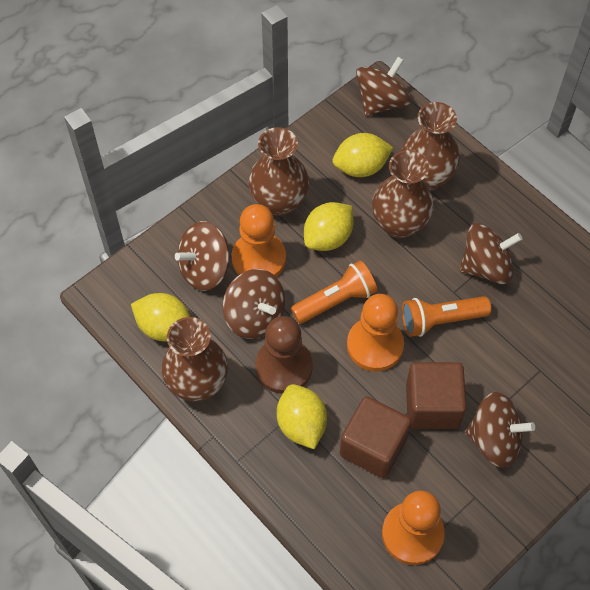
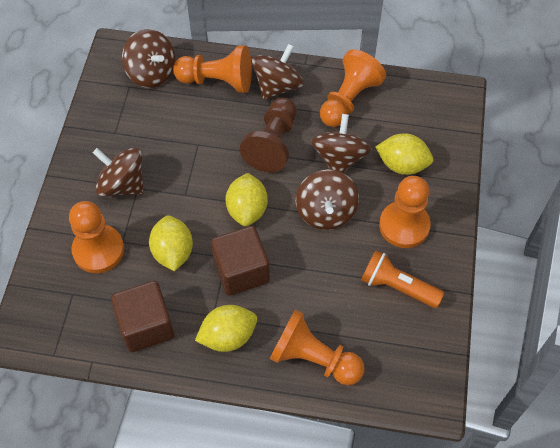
brown vase: 4 -> 0
orange flashlight: 2 -> 1
orange pawn: 3 -> 5

